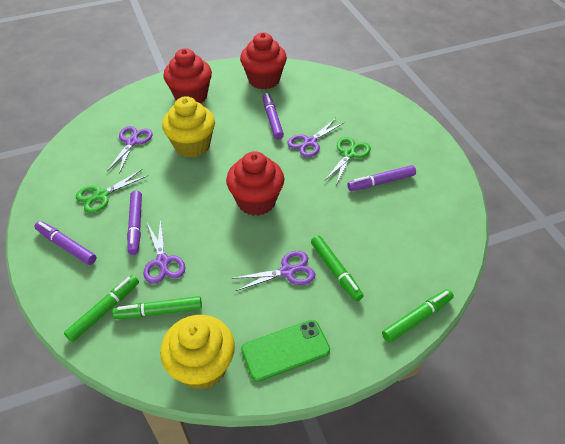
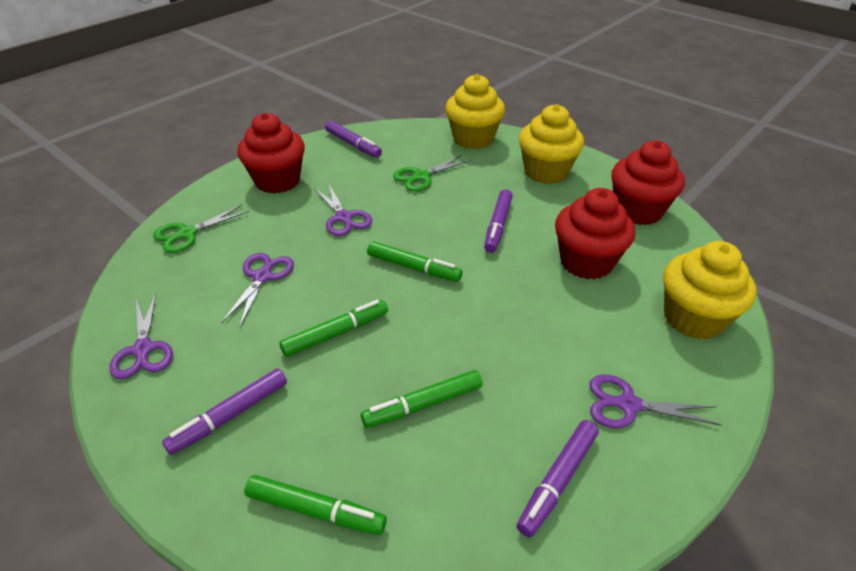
green phone: 1 -> 0
yellow cupcake: 2 -> 3

